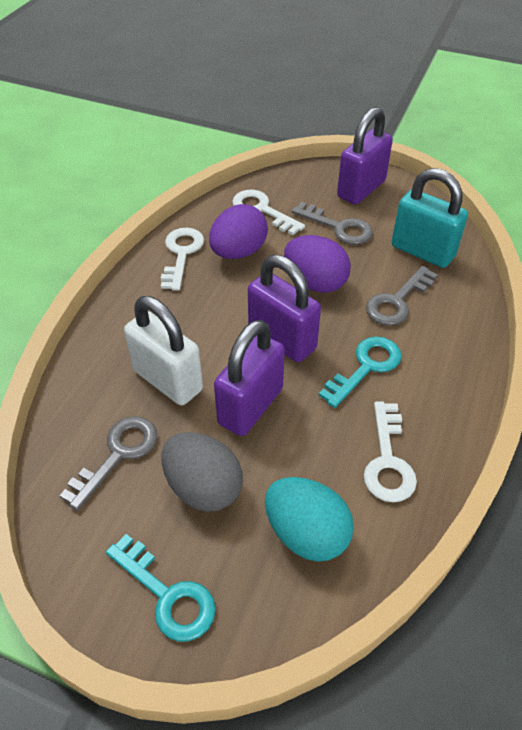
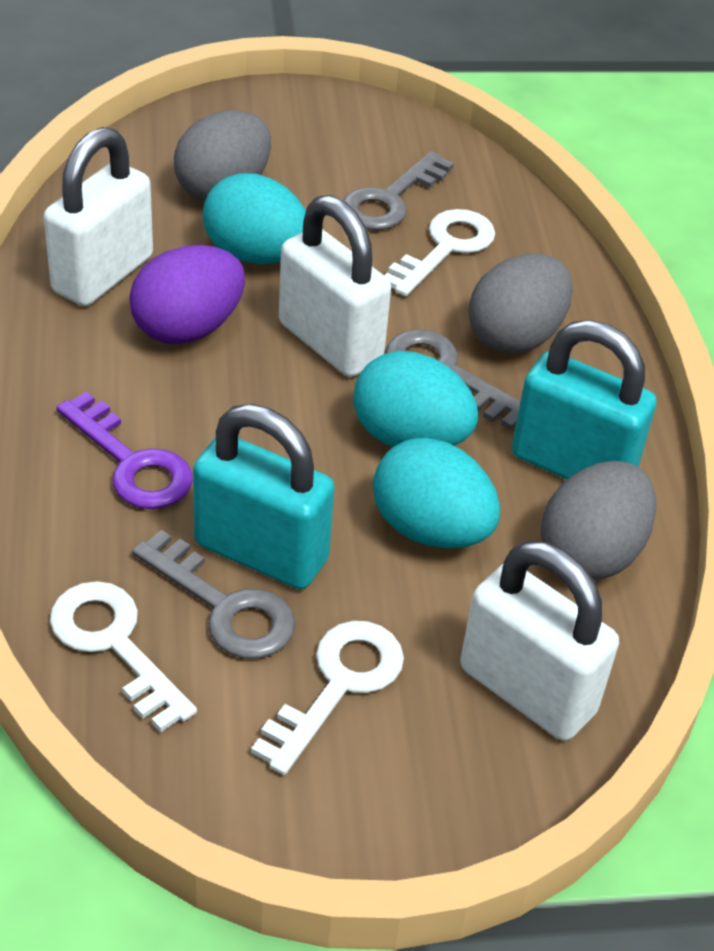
grey egg: 1 -> 3
purple egg: 2 -> 1
purple key: 0 -> 1
purple padlock: 3 -> 0
turquoise egg: 1 -> 3
turquoise key: 2 -> 0
turquoise padlock: 1 -> 2
white padlock: 1 -> 3

